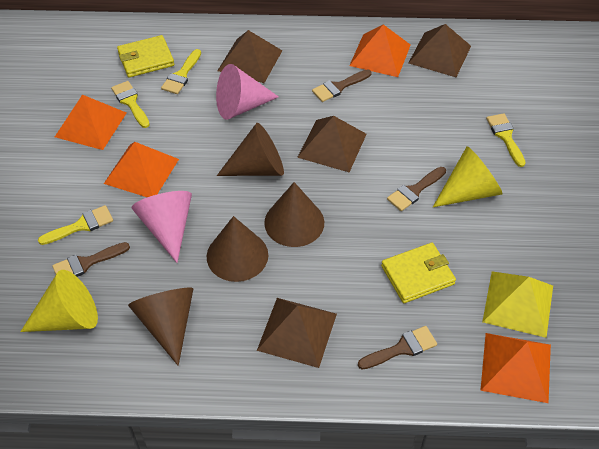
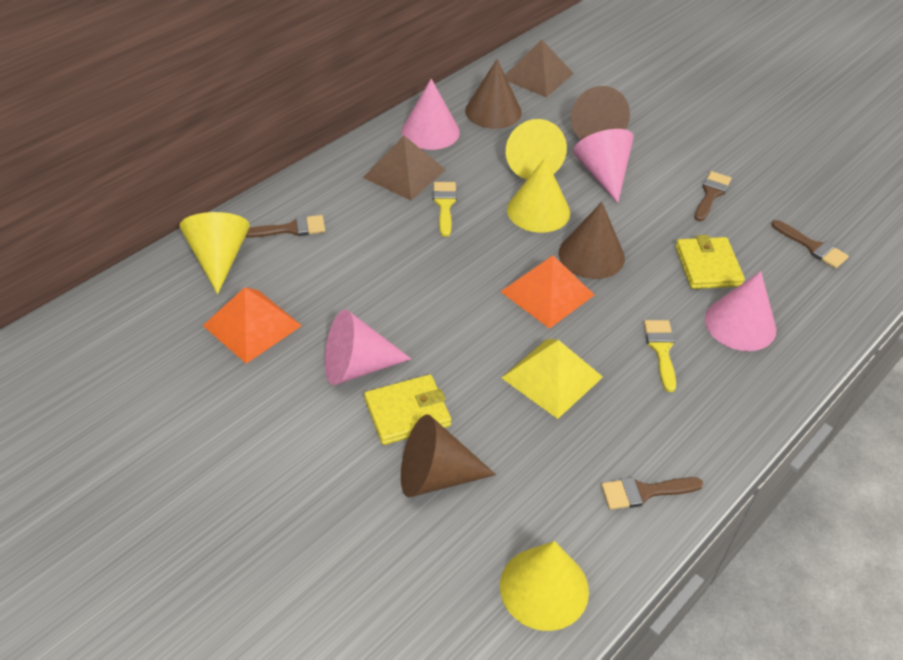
brown pyramid: 4 -> 2
orange pyramid: 4 -> 2
pink cone: 2 -> 4
yellow brush: 4 -> 2
yellow cone: 2 -> 4

